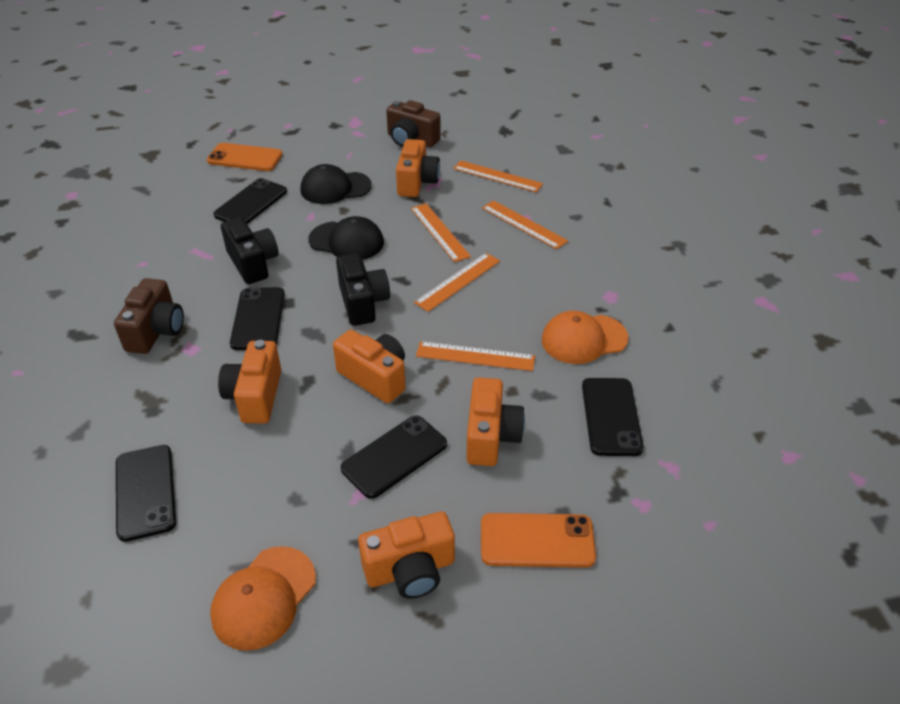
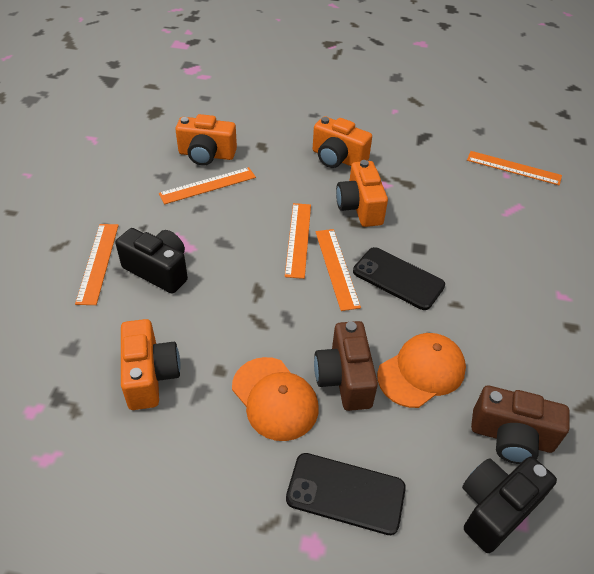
black cap: 2 -> 0
black phone: 5 -> 2
orange camera: 5 -> 4
orange phone: 2 -> 0

